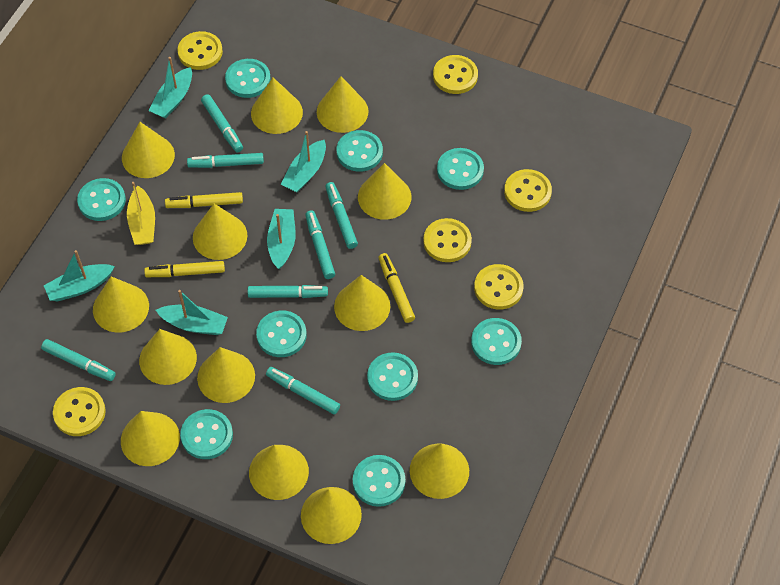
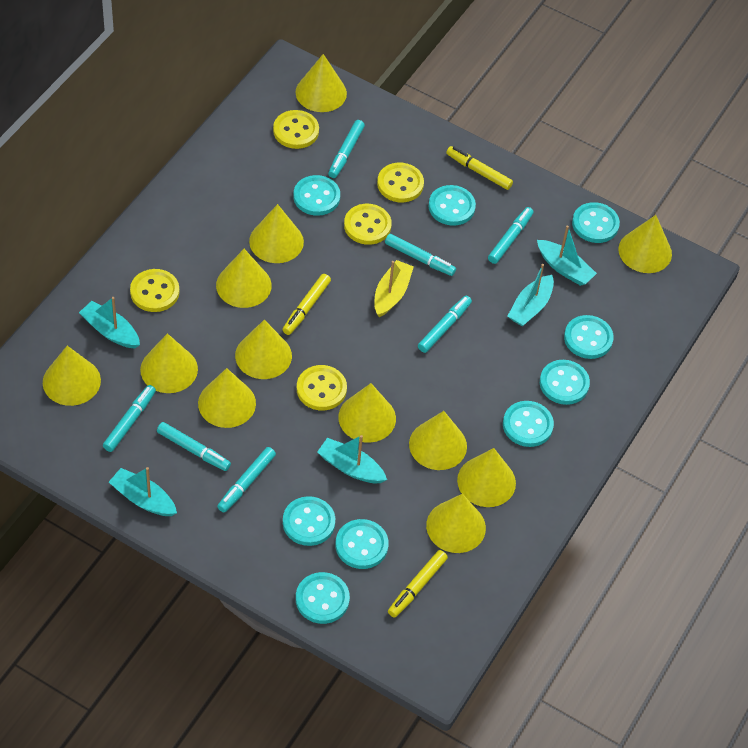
yellow button: 6 -> 5
yellow cone: 13 -> 12

